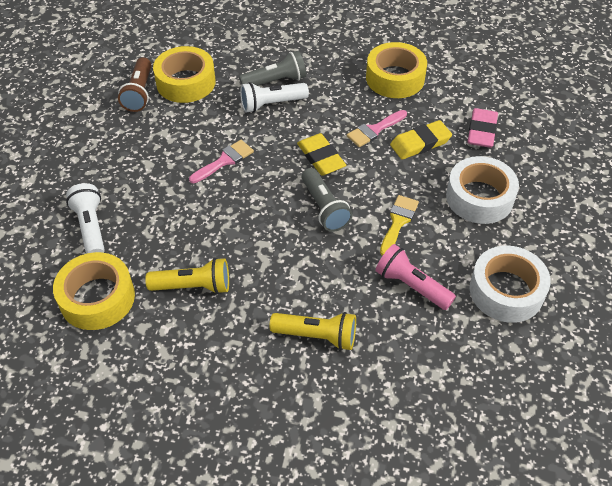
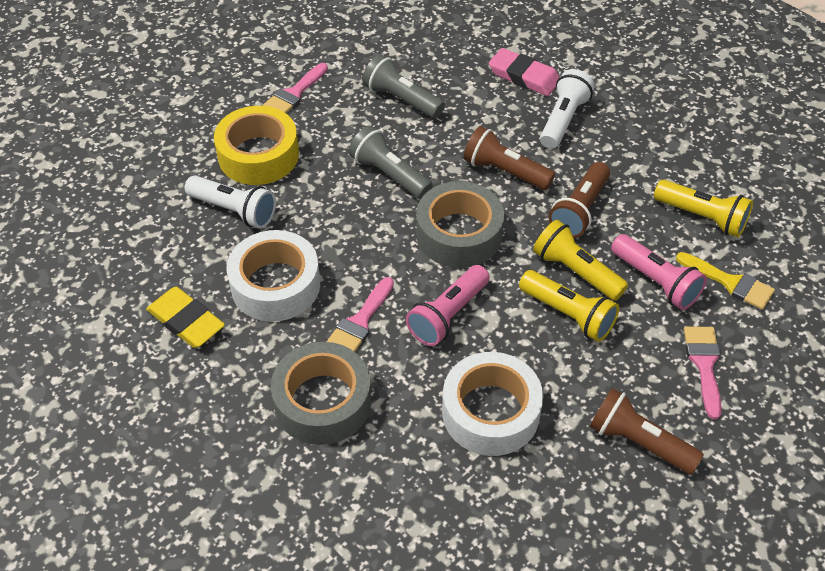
brown flashlight: 1 -> 3
grey tape: 0 -> 2
pink brush: 2 -> 3
pink flashlight: 1 -> 2
yellow eraser: 2 -> 1
yellow flashlight: 2 -> 3
yellow tape: 3 -> 1

